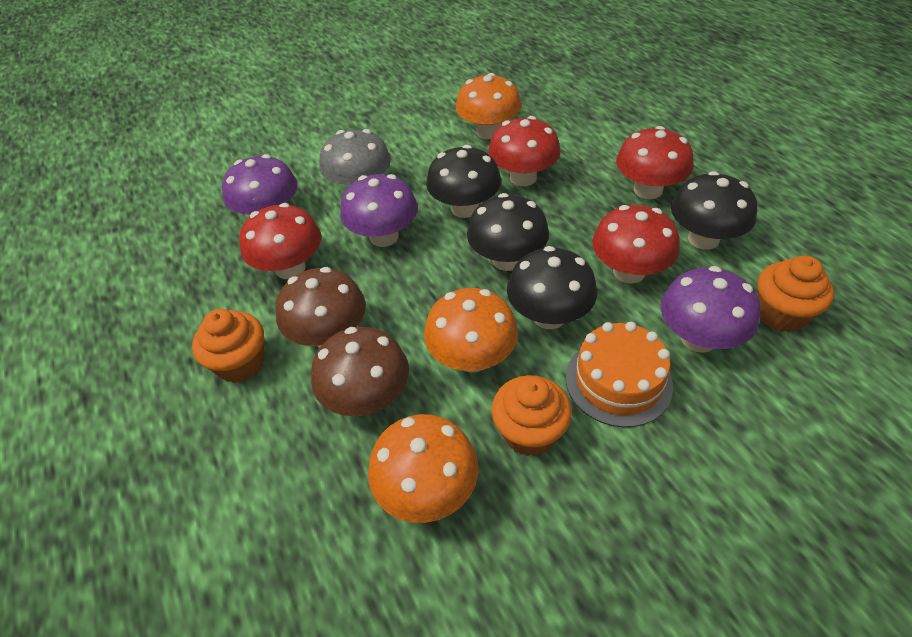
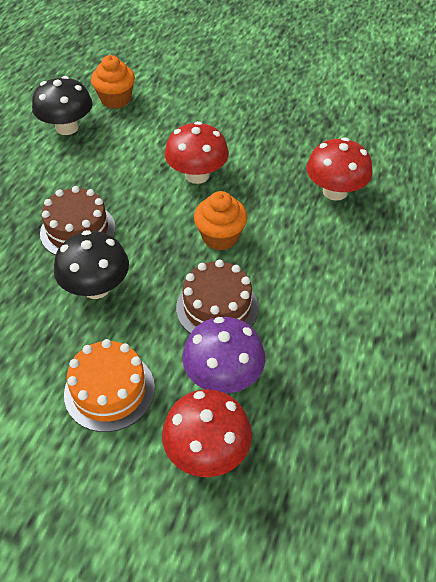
black mushroom: 4 -> 2
brown cake: 0 -> 2
brown mushroom: 2 -> 0
grey mushroom: 1 -> 0
orange cupcake: 3 -> 2
orange mushroom: 3 -> 0
purple mushroom: 3 -> 1
red mushroom: 4 -> 3

